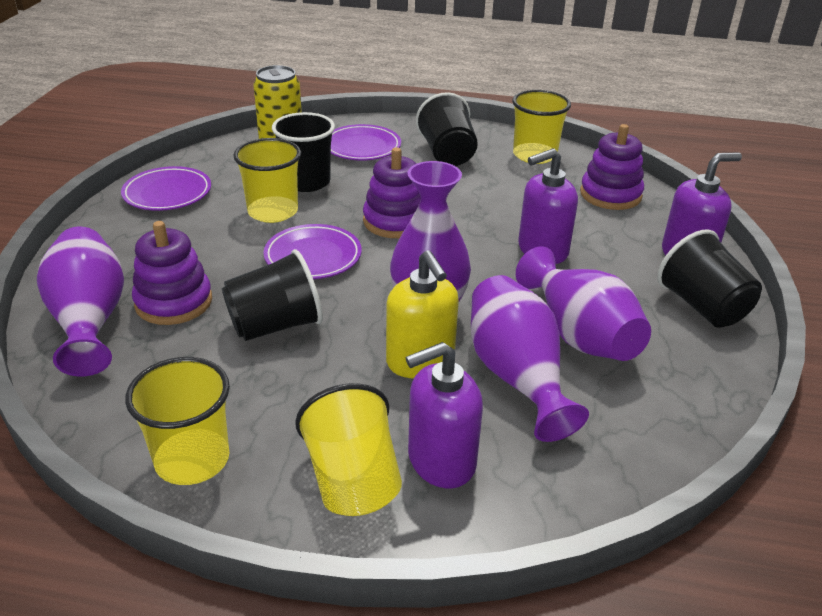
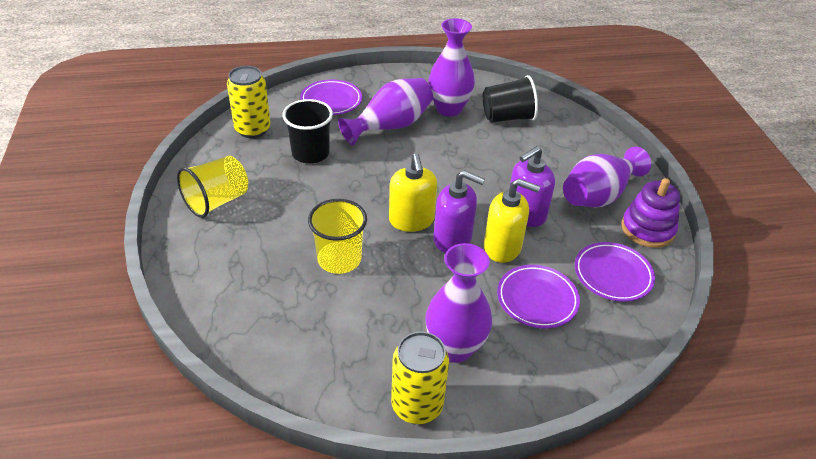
black cup: 4 -> 2
purple soap dispenser: 3 -> 2
purple stacking toy: 3 -> 1
yellow can: 1 -> 2
yellow cup: 4 -> 2
yellow soap dispenser: 1 -> 2

